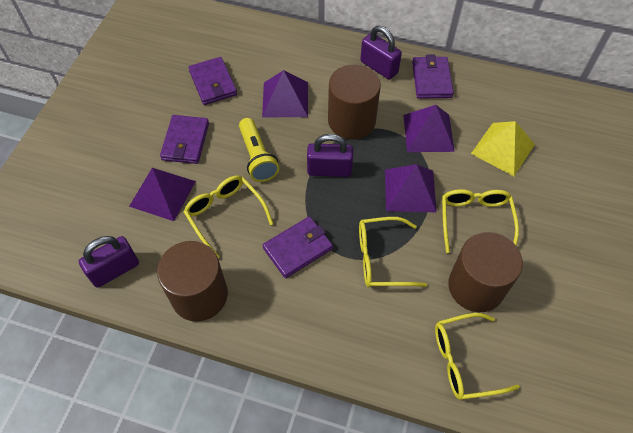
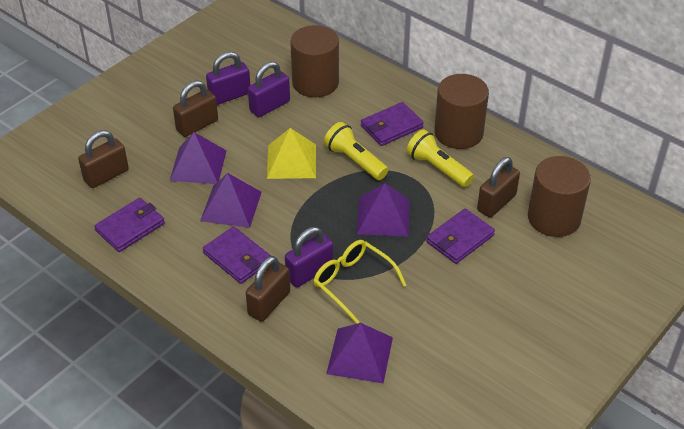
brown padlock: 0 -> 4
yellow flashlight: 1 -> 2
yellow glasses: 4 -> 1

